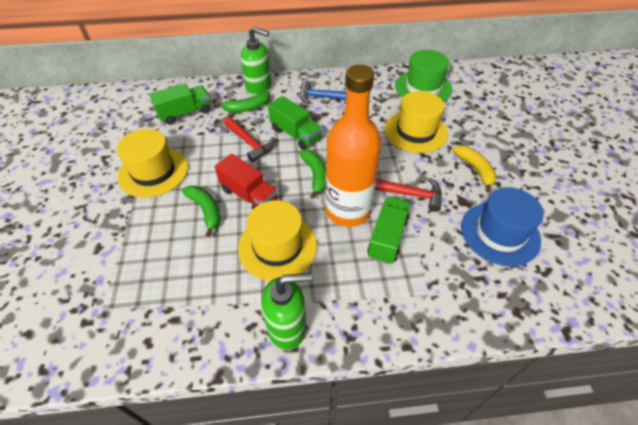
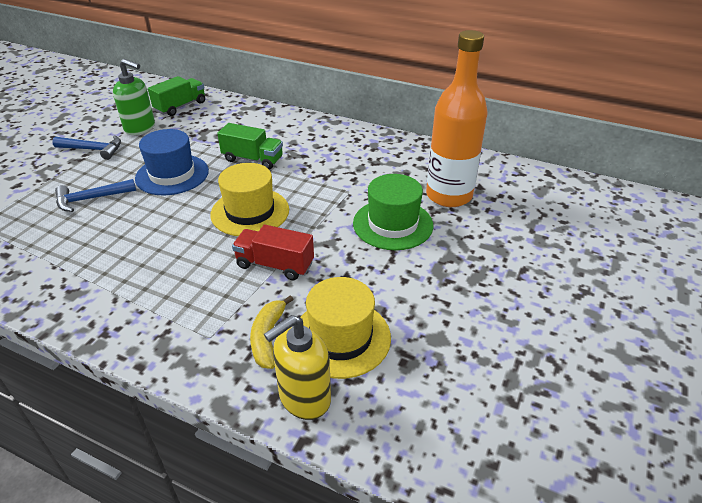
blue hammer: 1 -> 2
green banana: 3 -> 0
green soap dispenser: 2 -> 1
green truck: 3 -> 2
red hammer: 2 -> 0
yellow hat: 3 -> 2
yellow soap dispenser: 0 -> 1

